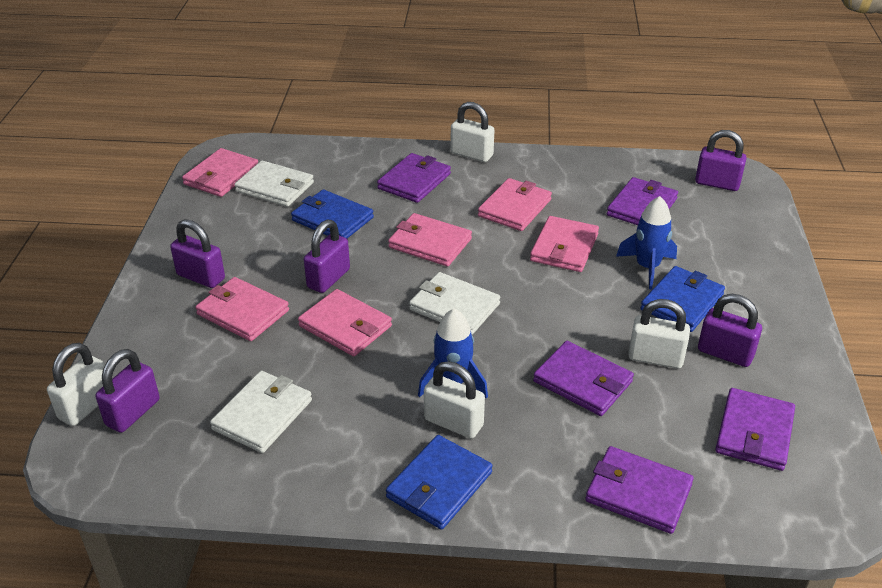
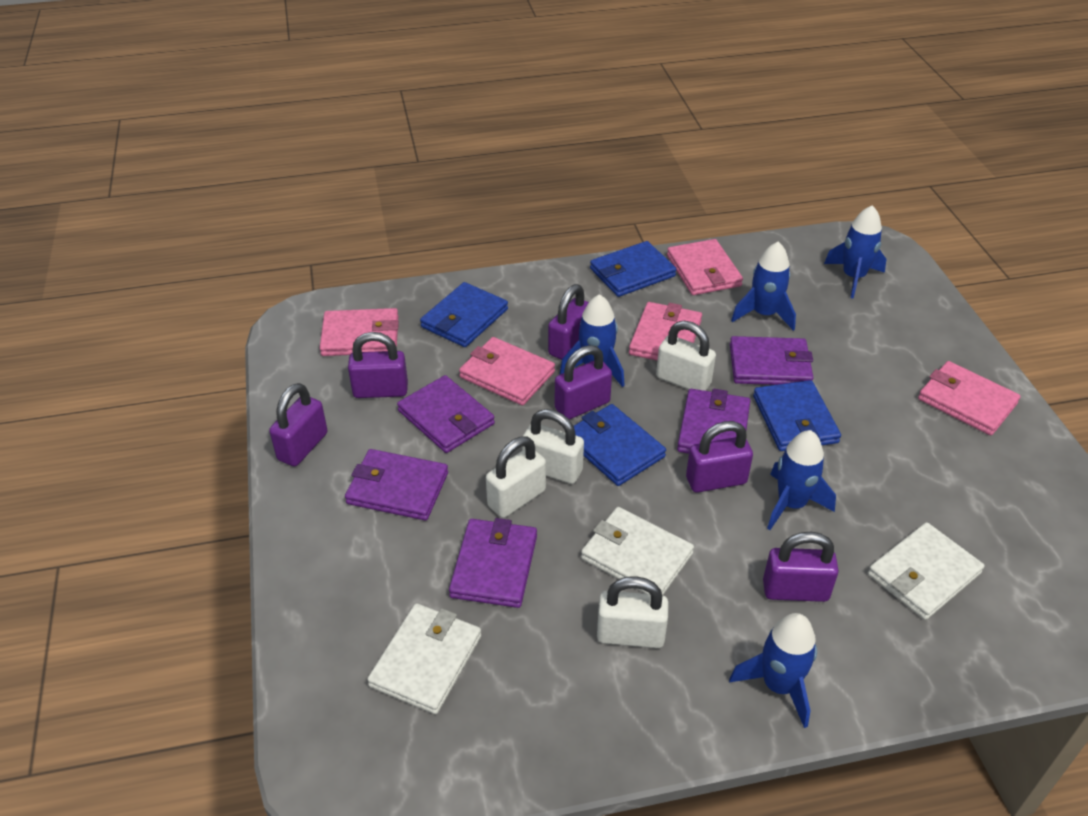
blue rocket: 2 -> 5
blue wallet: 3 -> 4
pink wallet: 6 -> 5
purple padlock: 5 -> 6

